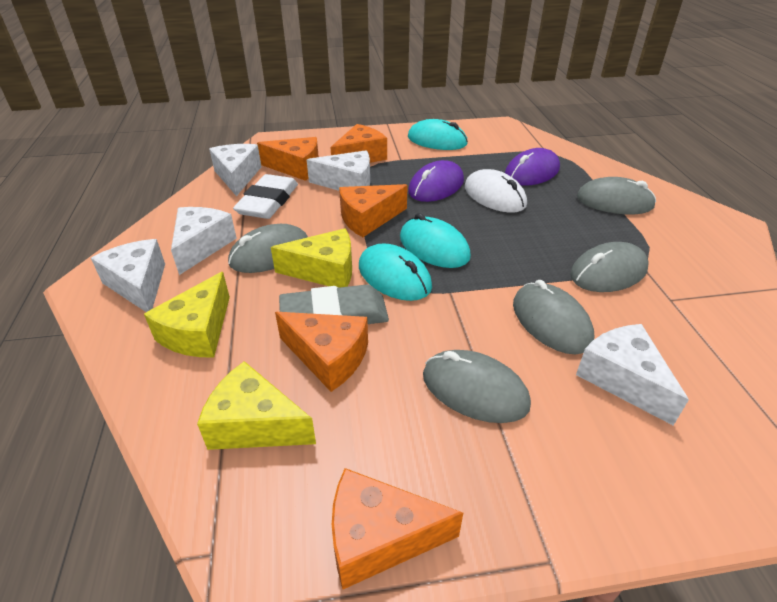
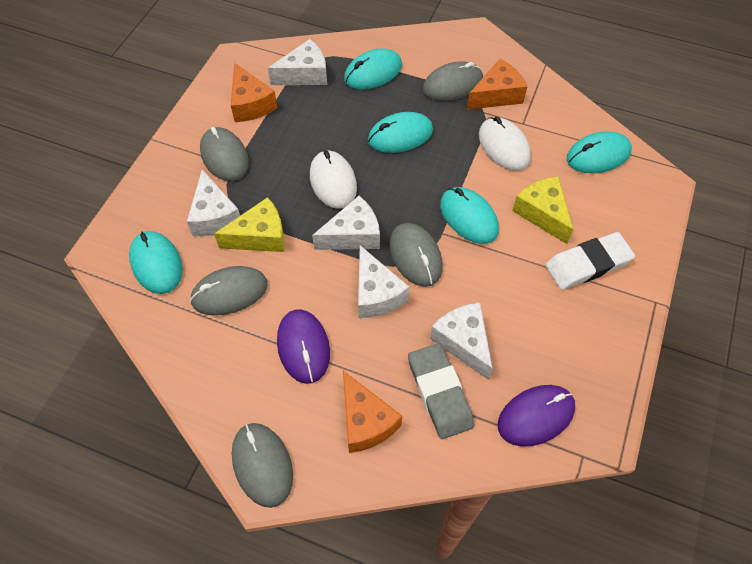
orange cheese: 5 -> 3
turquoise mouse: 3 -> 5
white mouse: 1 -> 2
yellow cheese: 3 -> 2

